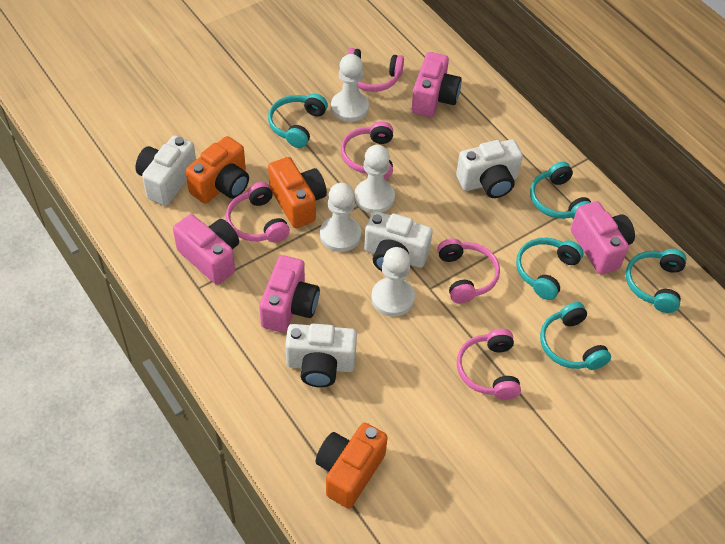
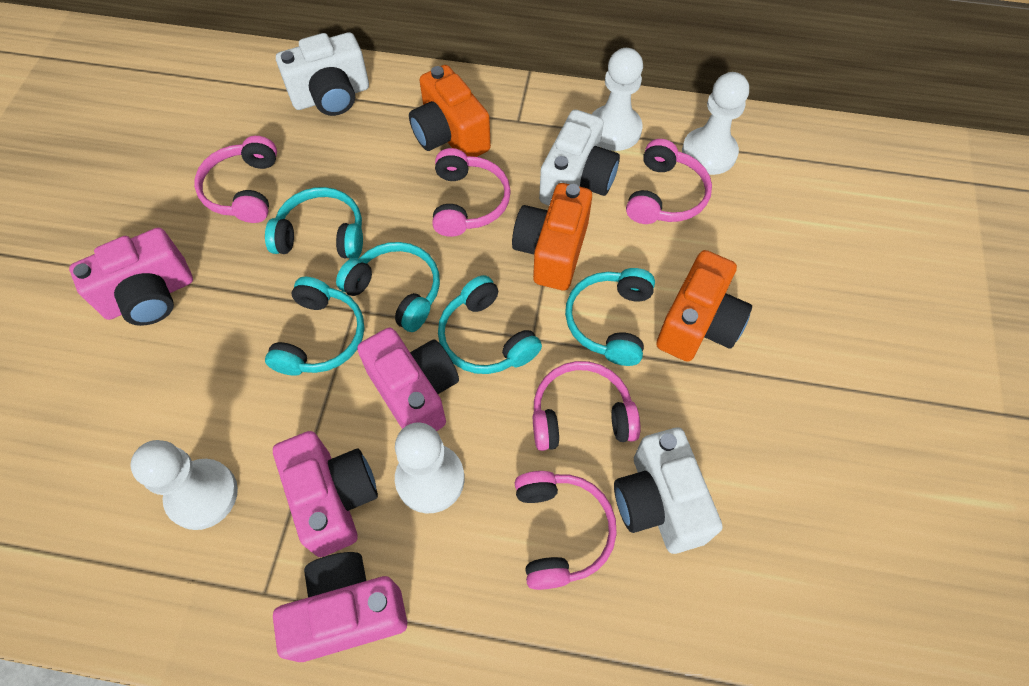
white camera: 4 -> 3

